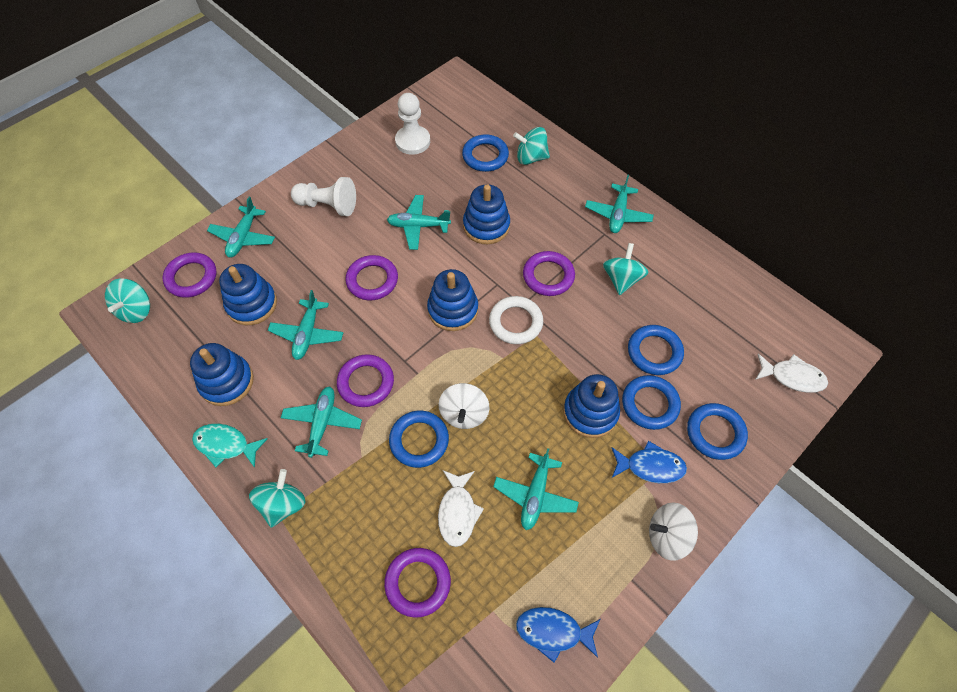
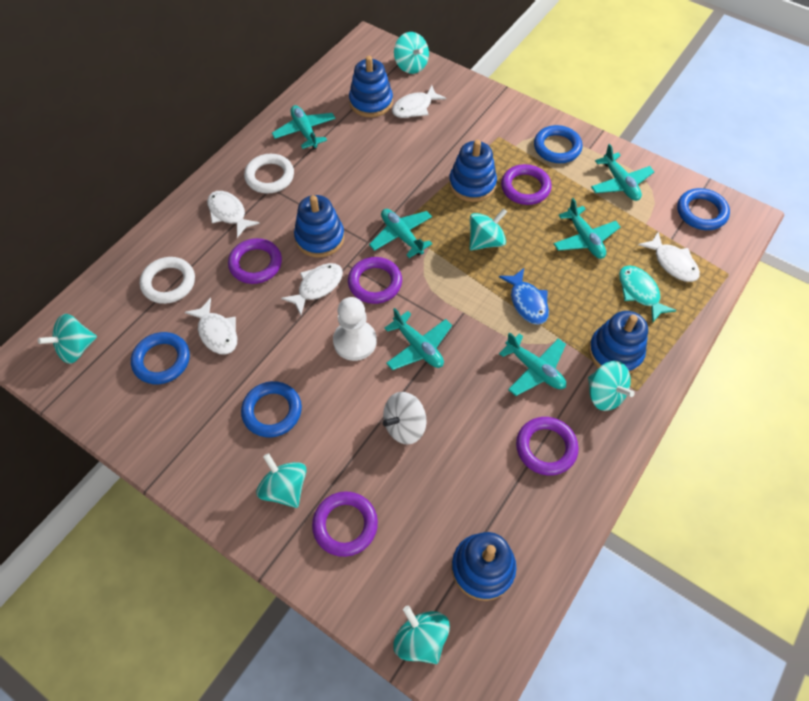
blue fish: 2 -> 1
blue ring: 5 -> 4
turquoise spinning top: 4 -> 6
white fish: 2 -> 5
white pawn: 2 -> 1
white ring: 1 -> 2
white spinning top: 2 -> 1

